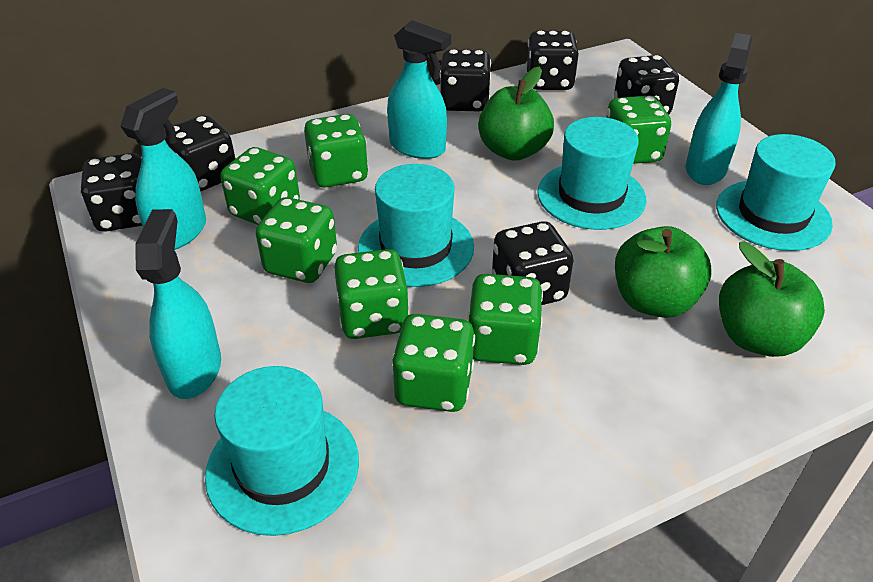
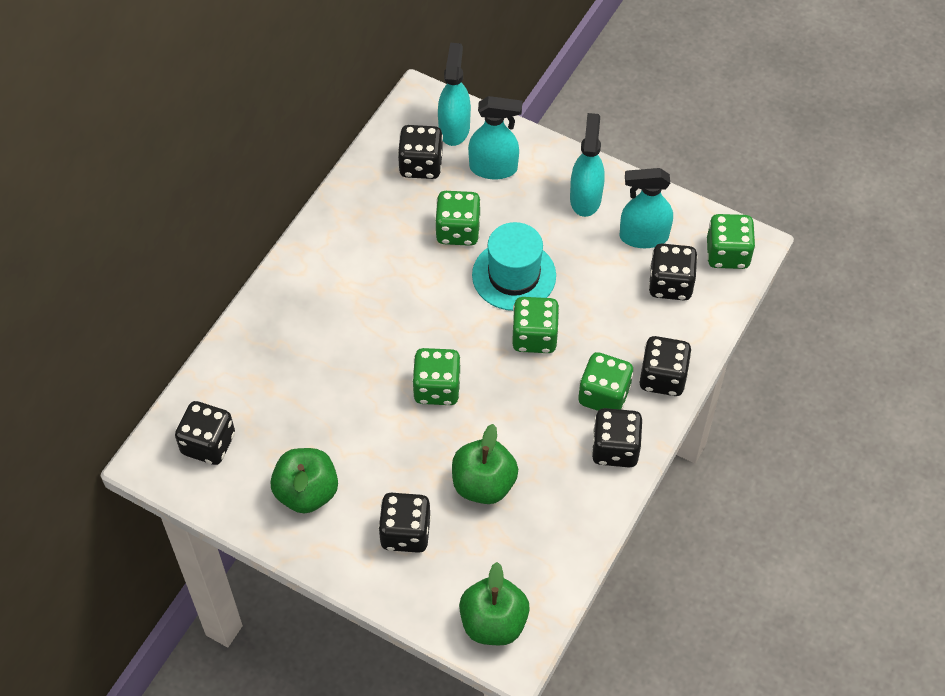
green dice: 7 -> 5
turquoise hat: 4 -> 1

